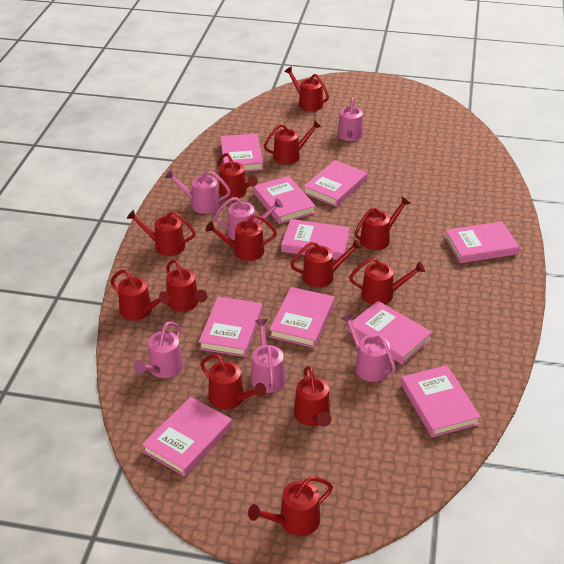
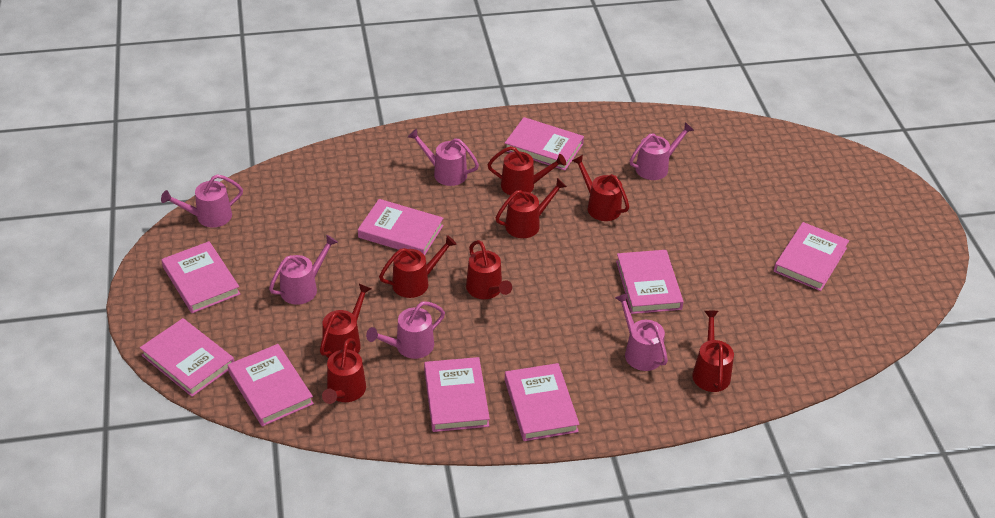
pink book: 10 -> 9
red watering can: 13 -> 8

